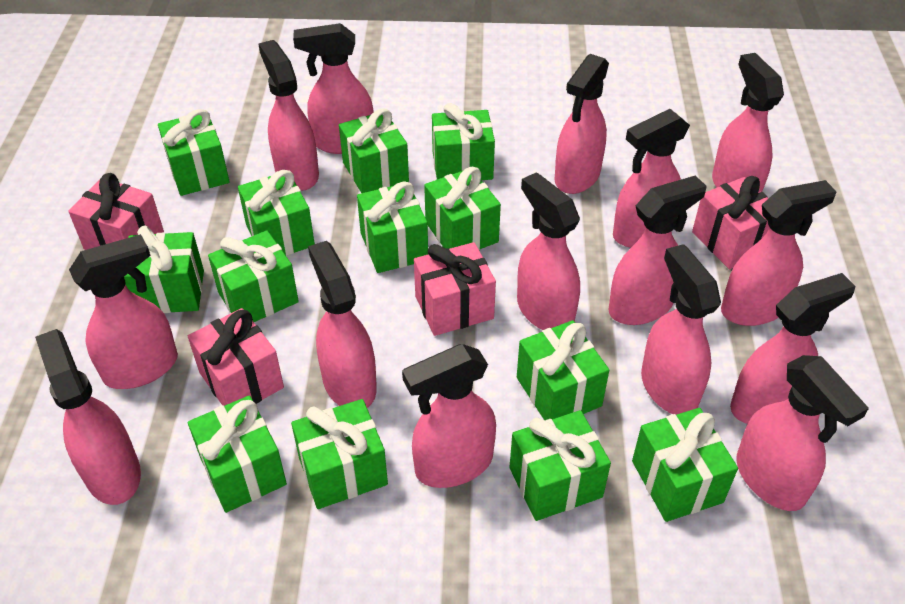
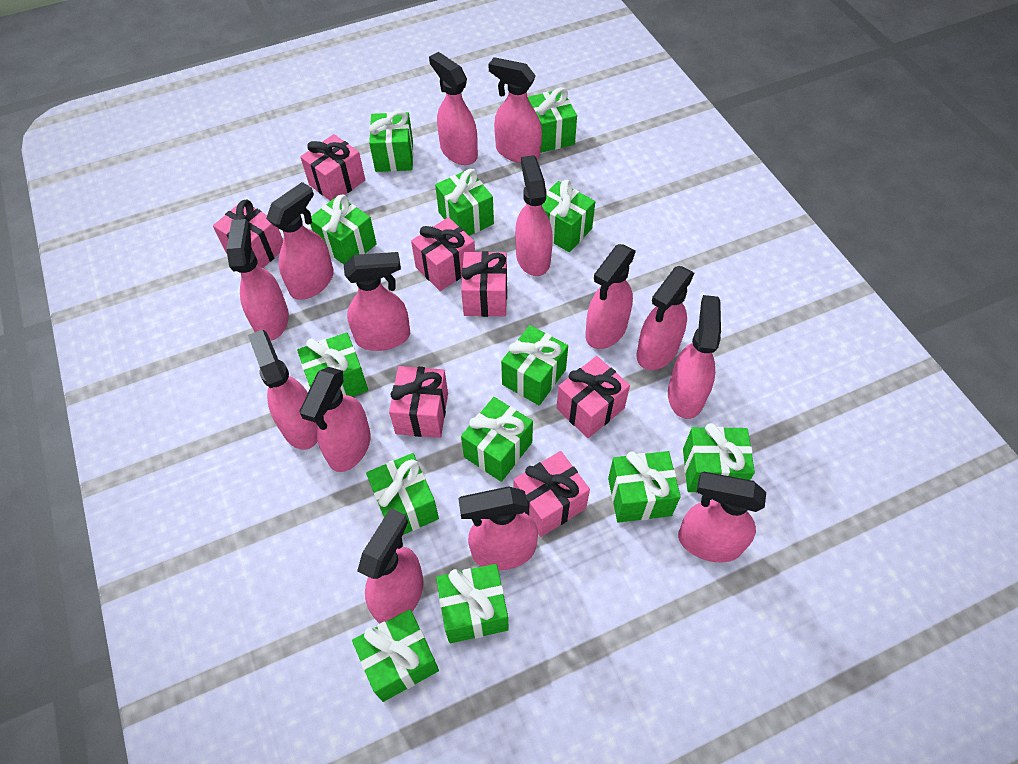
pink gift: 4 -> 7
pink spray bottle: 15 -> 14

